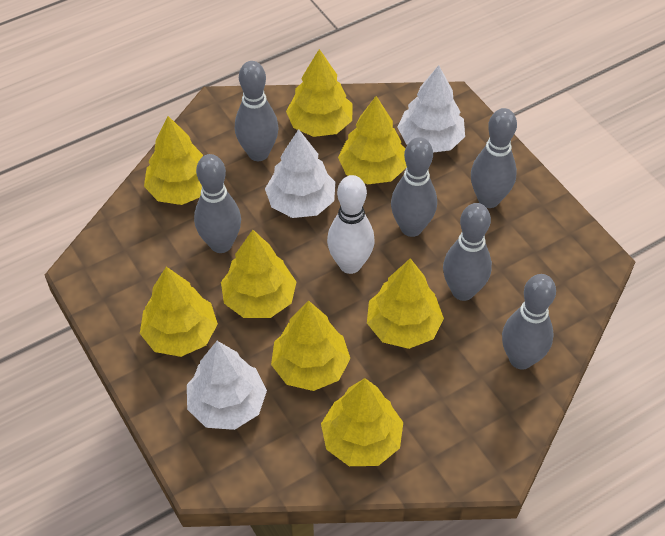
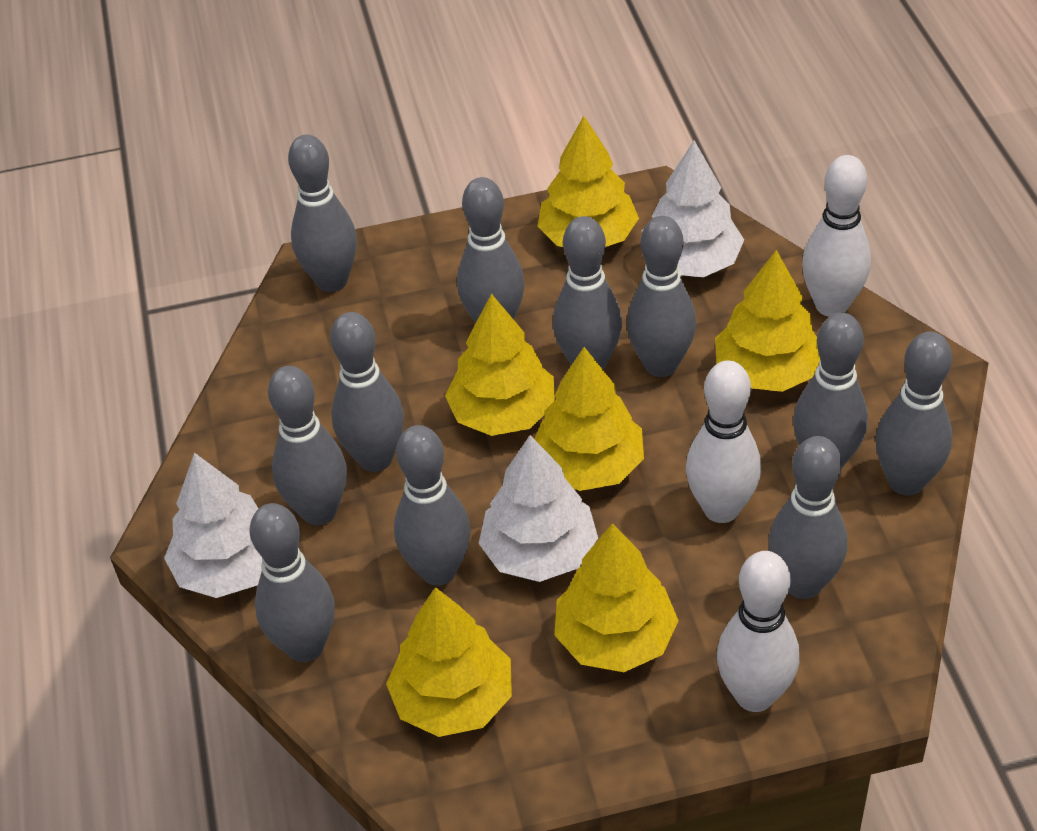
grey bowling pin: 6 -> 11
white bowling pin: 1 -> 3
yellow tree: 8 -> 6

